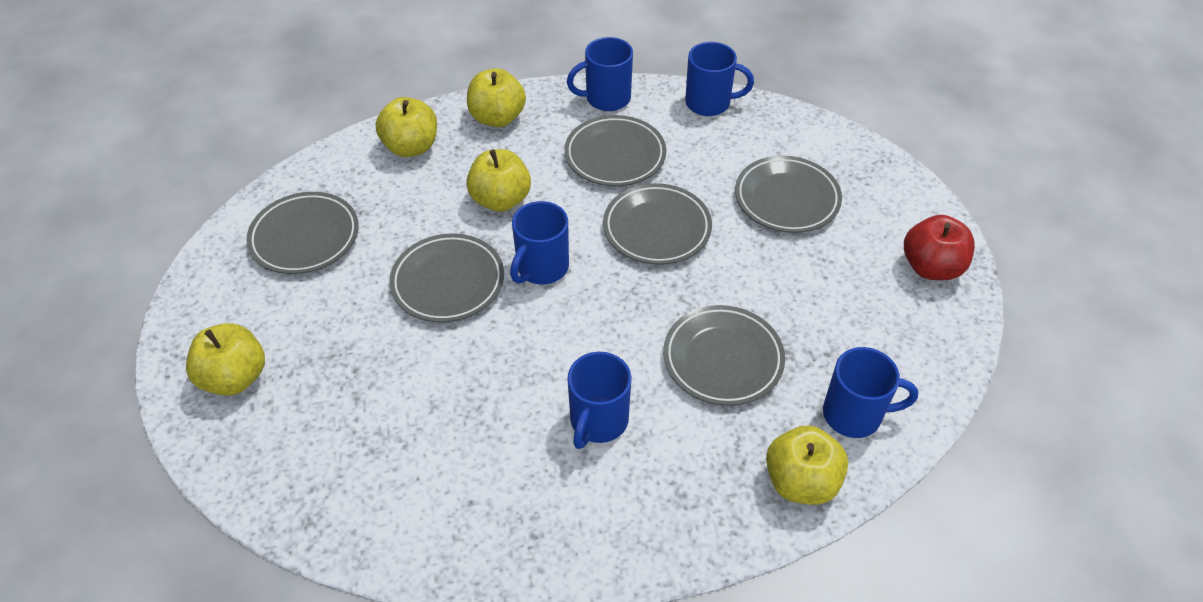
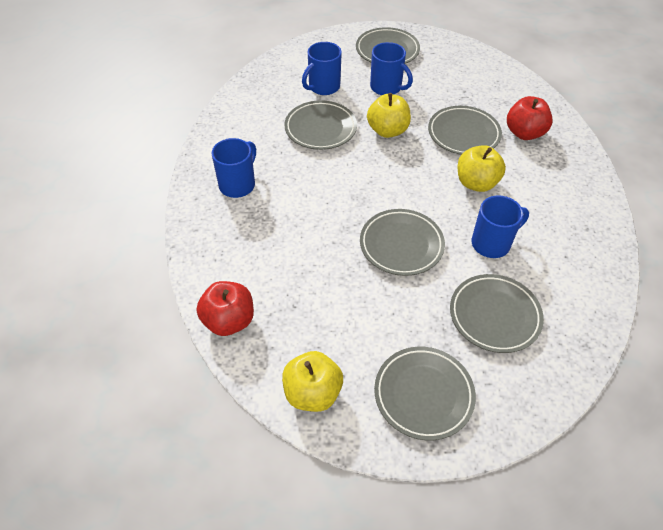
blue mug: 5 -> 4
red apple: 1 -> 2
yellow apple: 5 -> 3

